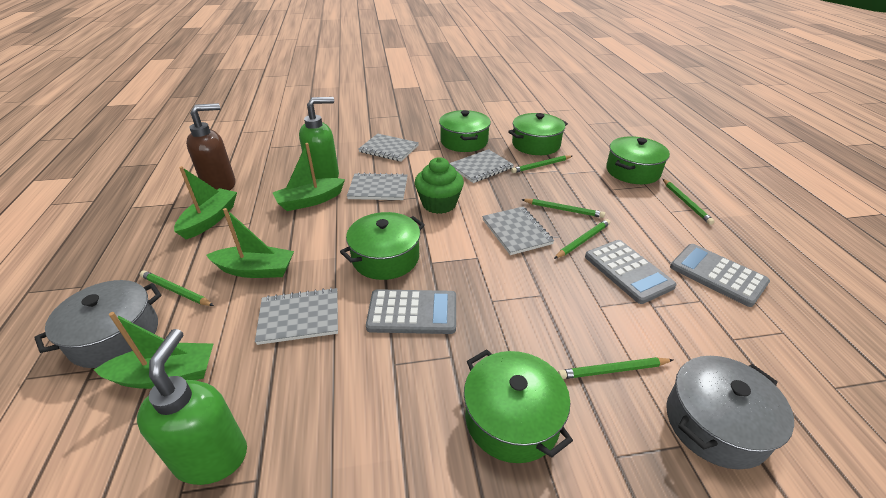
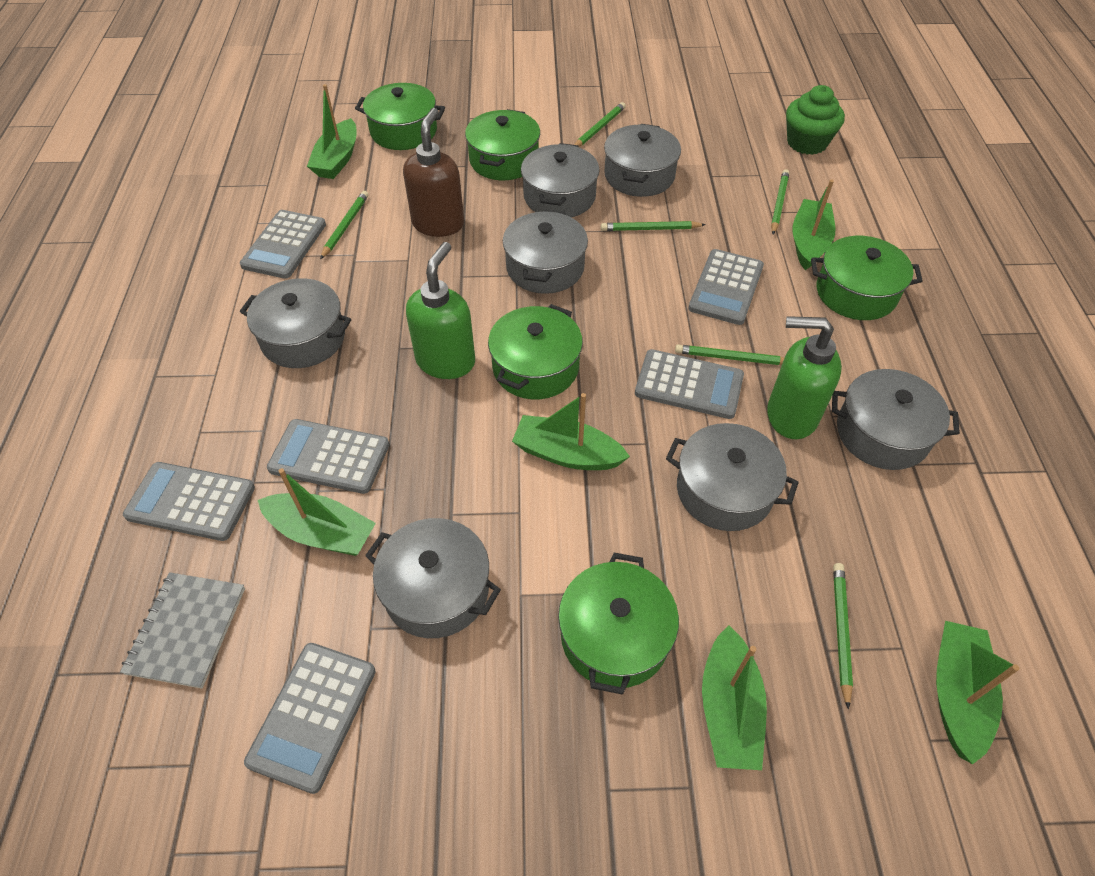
green boat: 4 -> 6
grey calculator: 3 -> 6
grey notebook: 5 -> 1
grey pot: 2 -> 7

